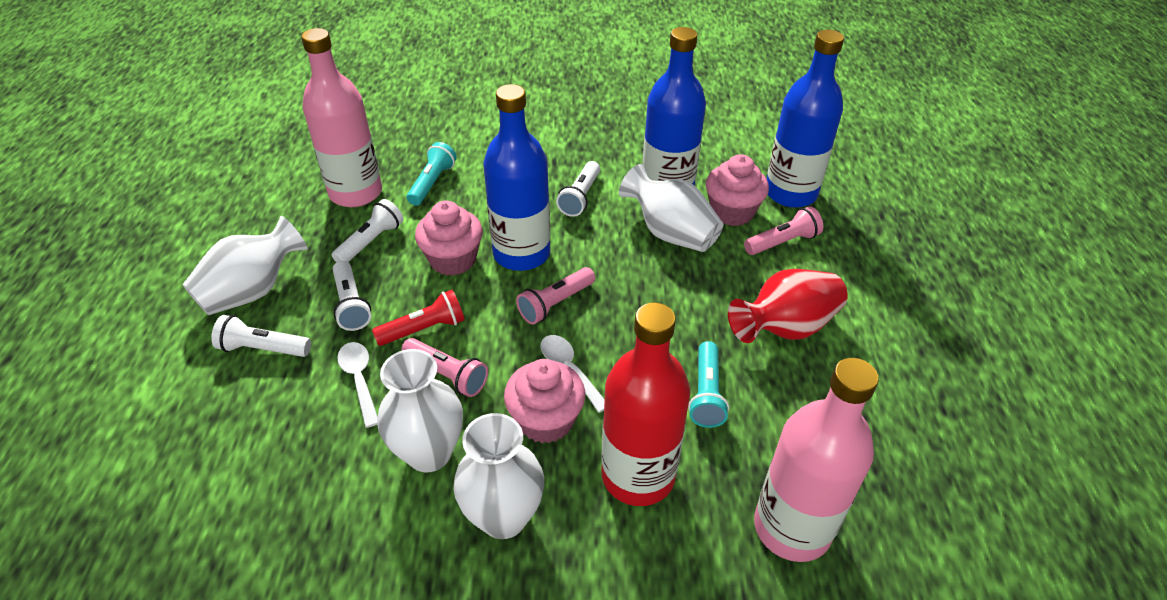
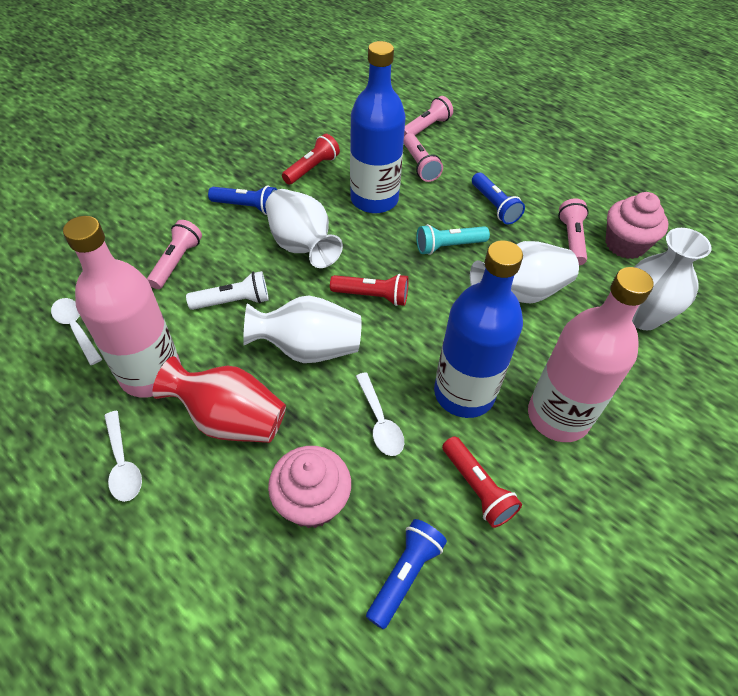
blue bottle: 3 -> 2
blue flashlight: 0 -> 3
pink cupcake: 3 -> 2
pink flashlight: 3 -> 4
red bottle: 1 -> 0
red flashlight: 1 -> 3
turquoise flashlight: 2 -> 1
white flashlight: 4 -> 1
white spoon: 2 -> 3

